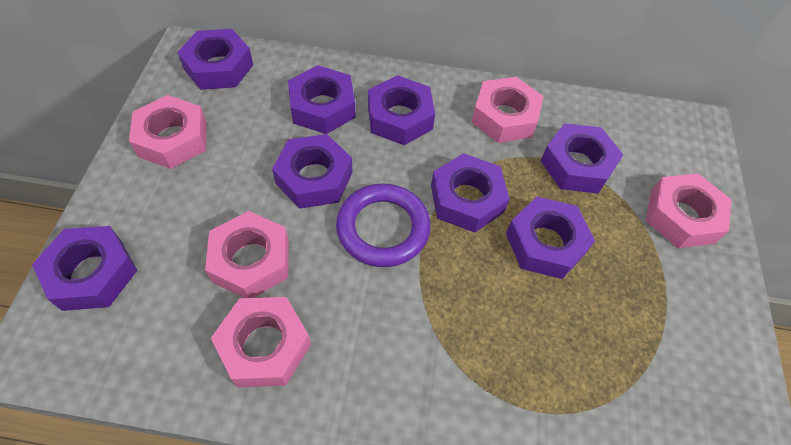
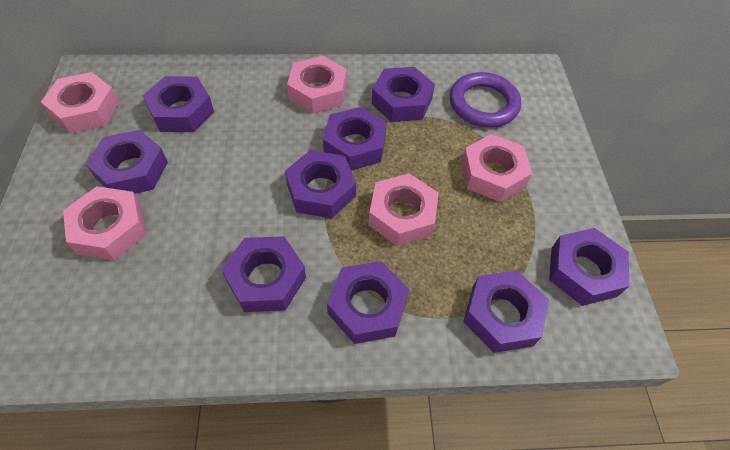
purple nut: 8 -> 9

